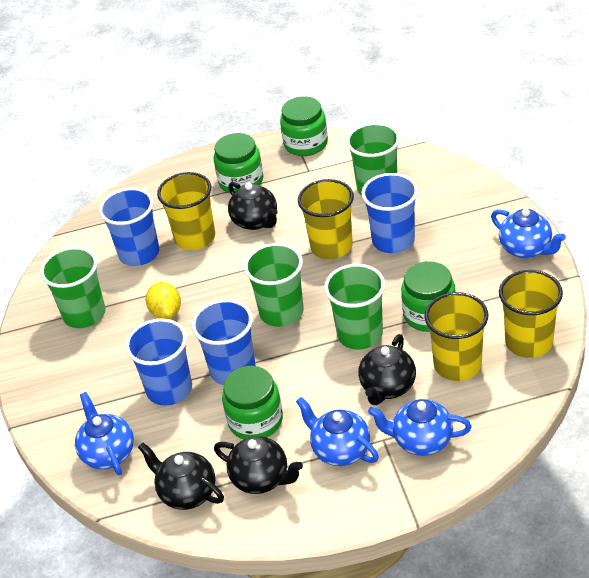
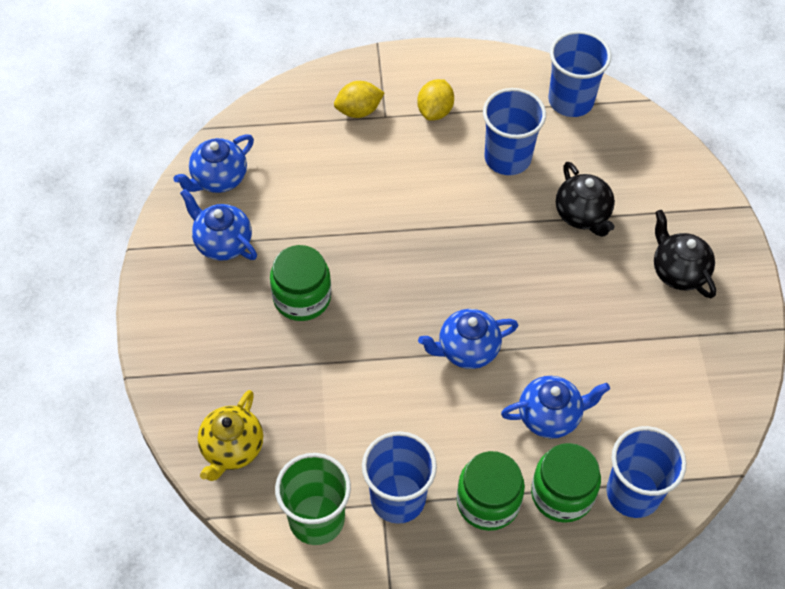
black teapot: 4 -> 2
green cup: 4 -> 1
green jar: 4 -> 3
yellow cup: 4 -> 0
yellow lemon: 1 -> 2
yellow teapot: 0 -> 1

